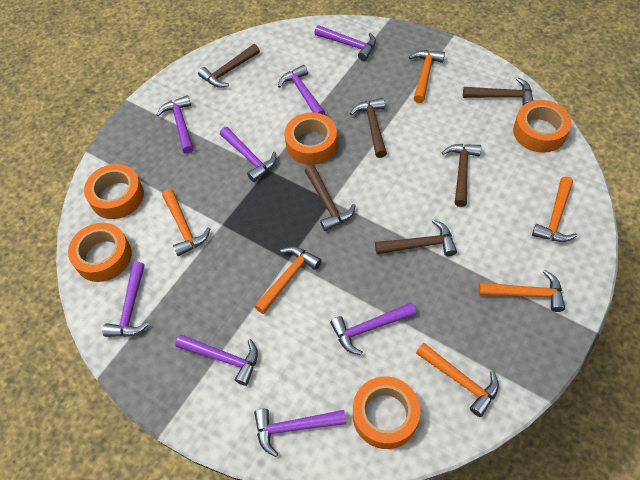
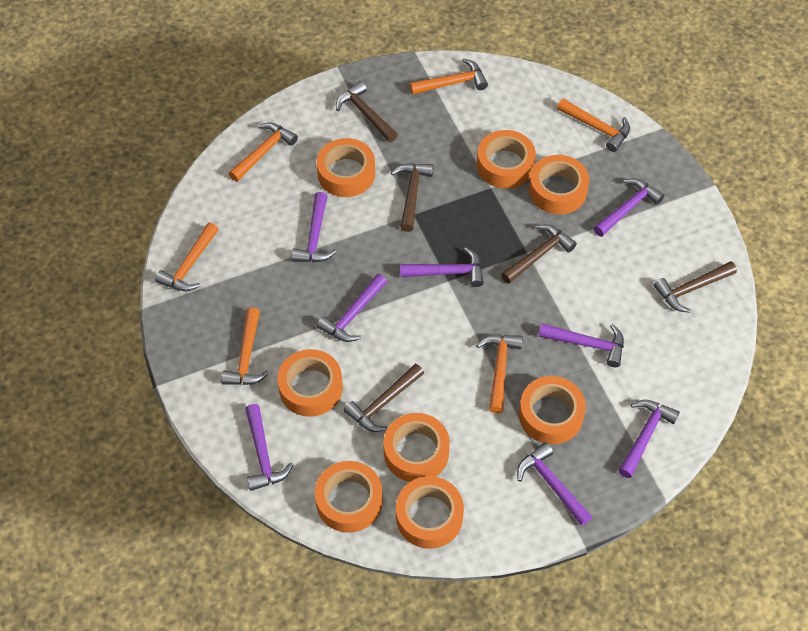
brown hammer: 6 -> 5
orange tape: 5 -> 8

